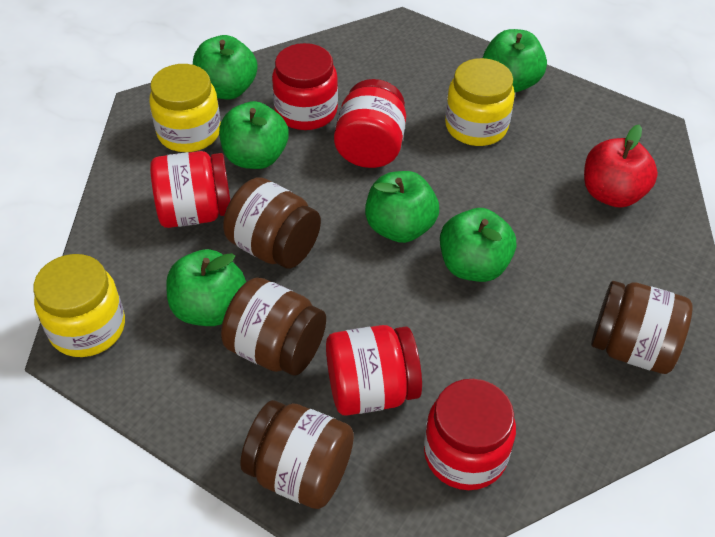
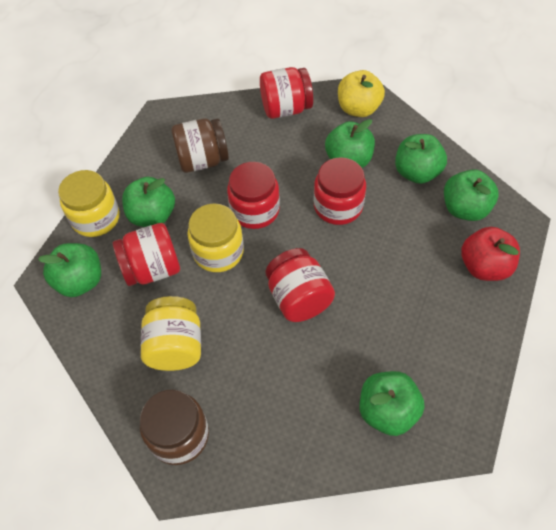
brown jar: 4 -> 2
yellow apple: 0 -> 1

